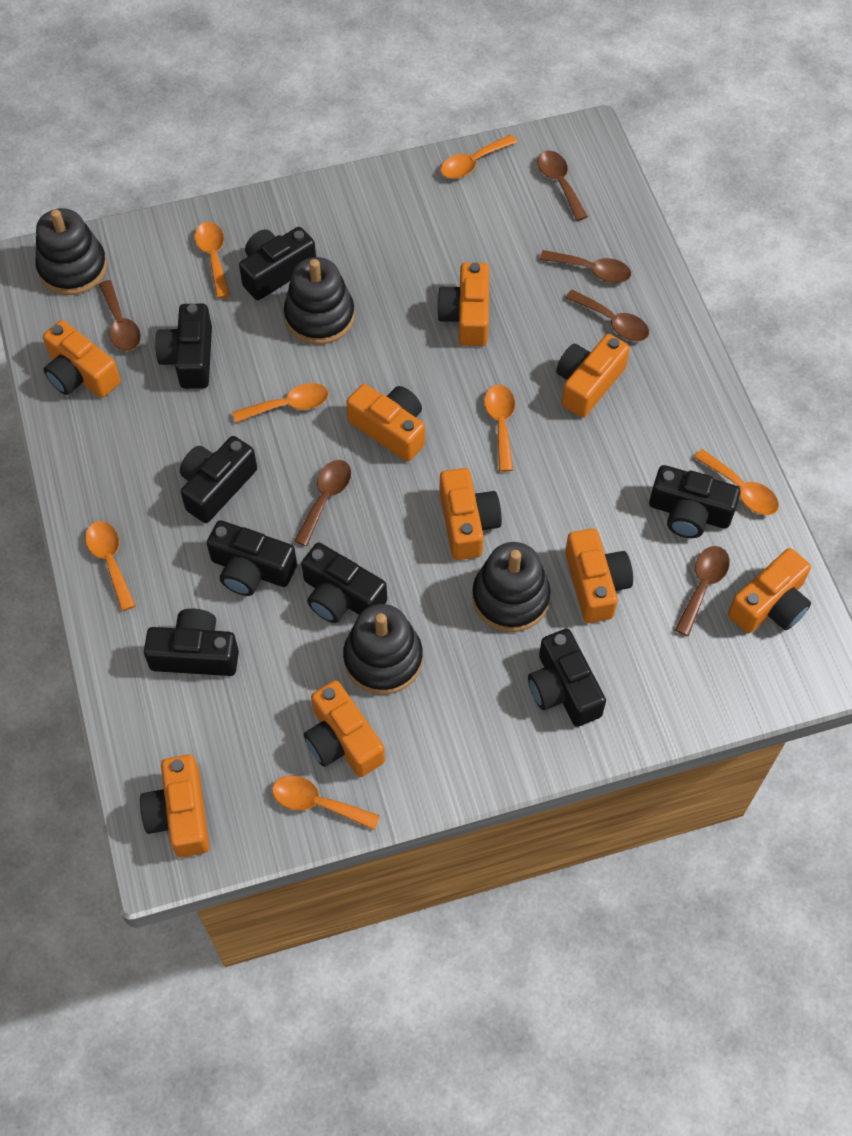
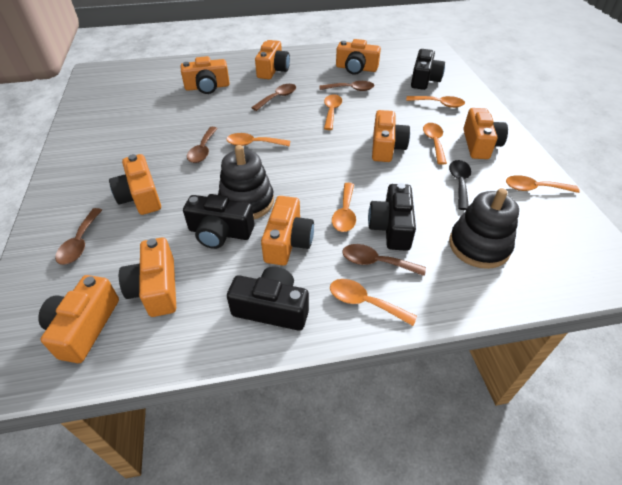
black camera: 8 -> 4
black spoon: 0 -> 1
black stacking toy: 4 -> 2
brown spoon: 6 -> 5

